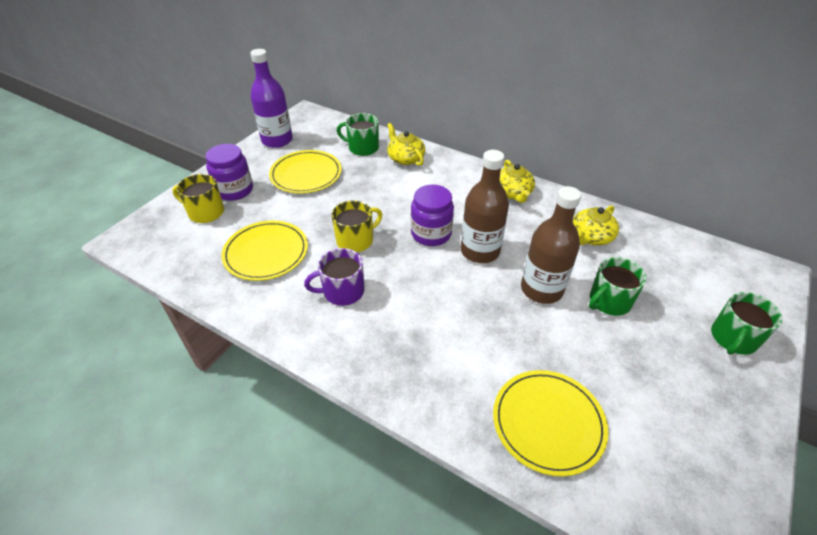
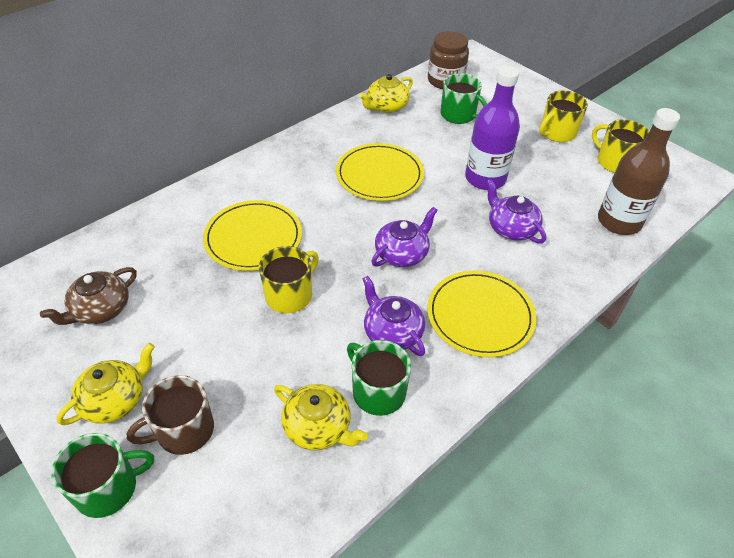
brown bottle: 2 -> 1
brown jar: 0 -> 1
brown mug: 0 -> 1
brown teapot: 0 -> 1
purple jar: 2 -> 0
purple mug: 1 -> 0
purple teapot: 0 -> 3
yellow mug: 2 -> 3

